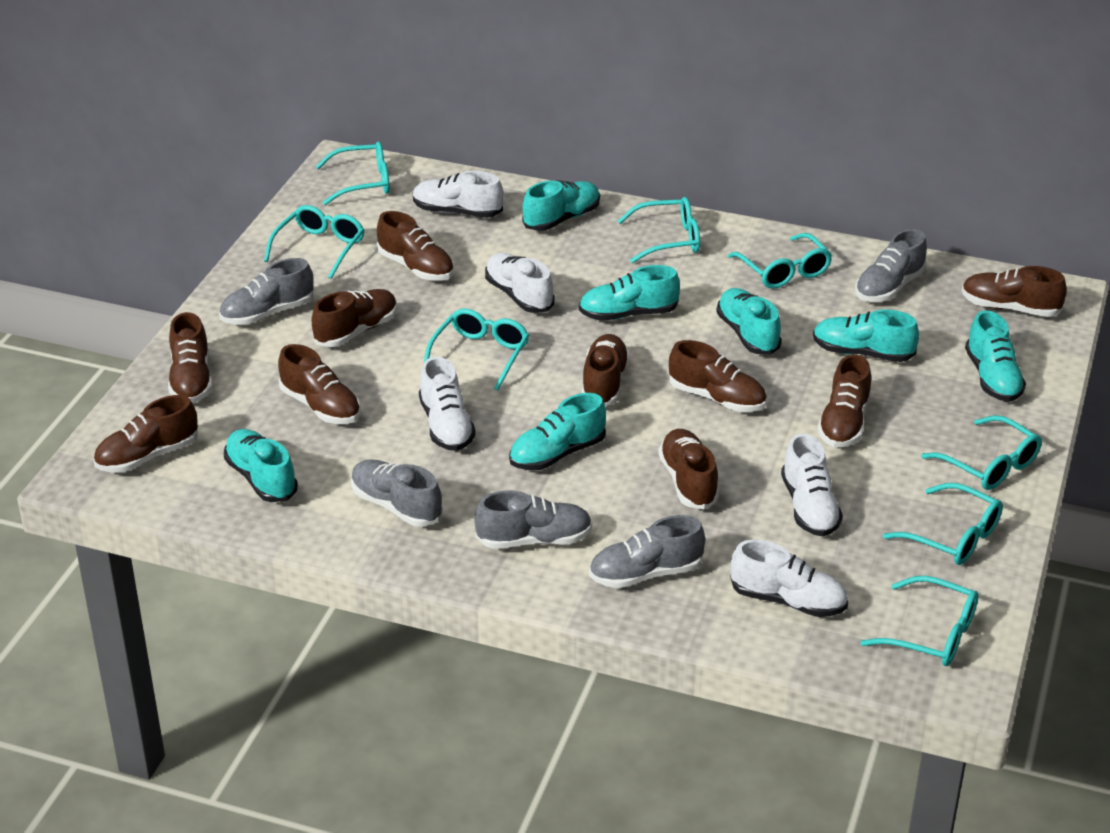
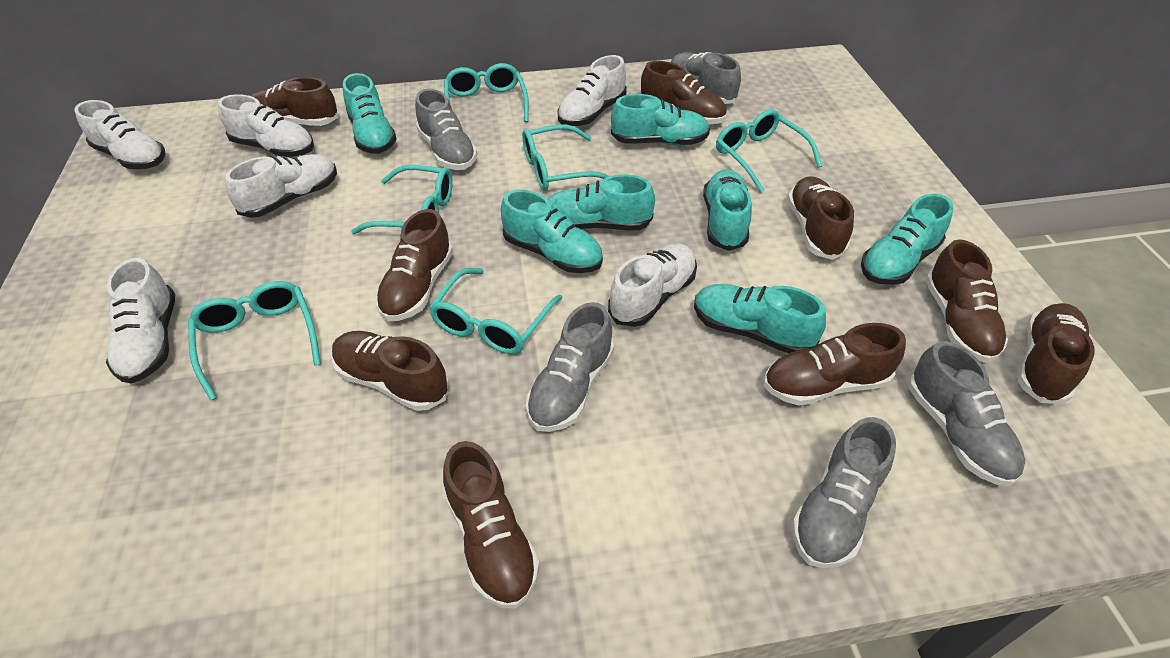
brown shoe: 10 -> 9
turquoise glasses: 8 -> 6
white shoe: 5 -> 6

